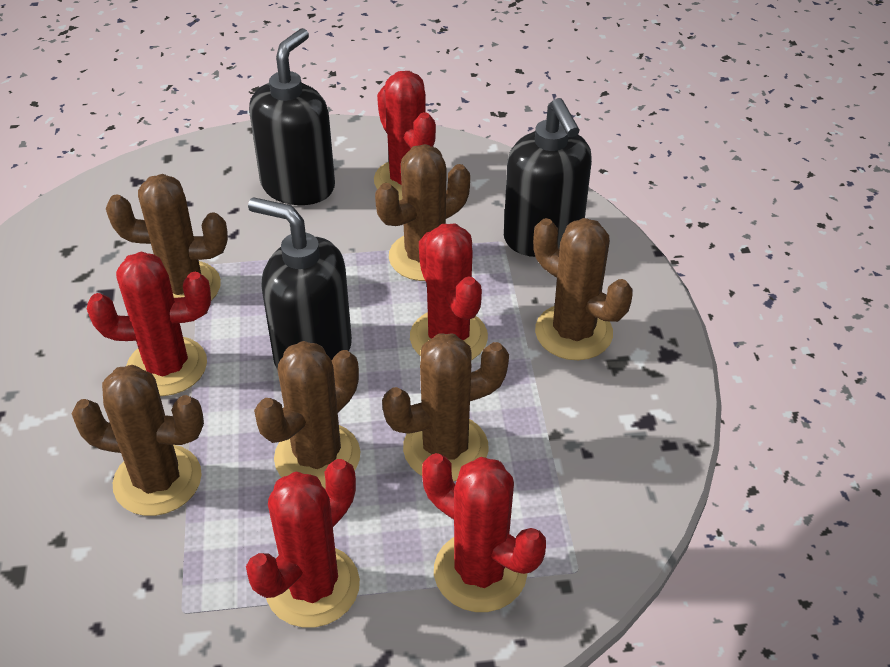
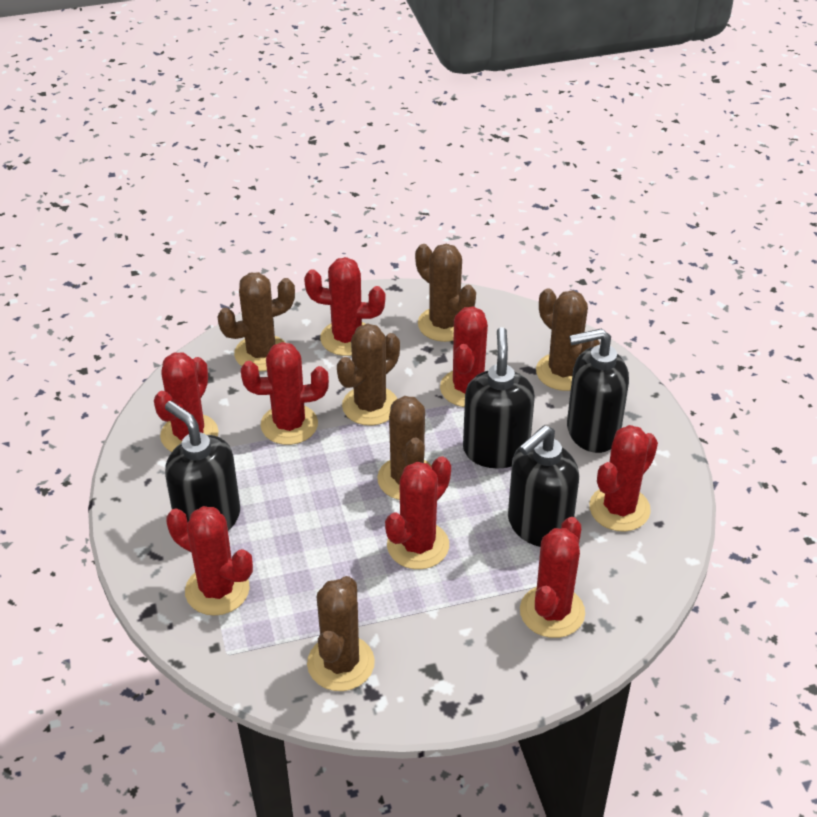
black soap dispenser: 3 -> 4
red cactus: 5 -> 8

